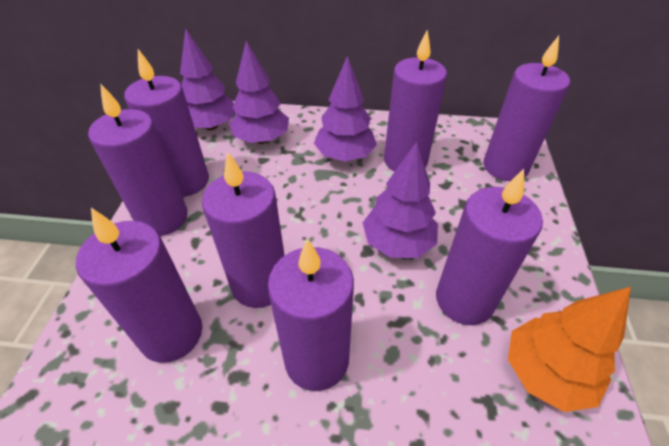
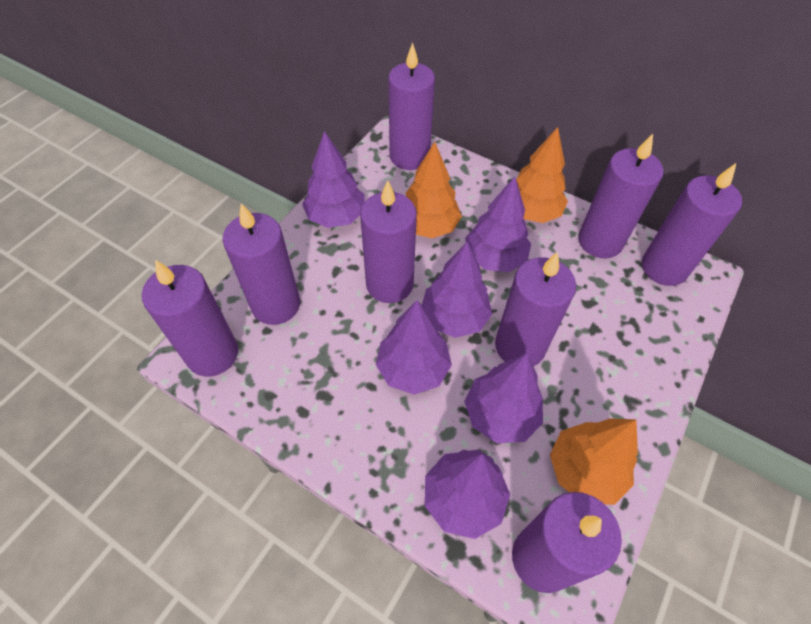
orange tree: 1 -> 3
purple tree: 4 -> 6

